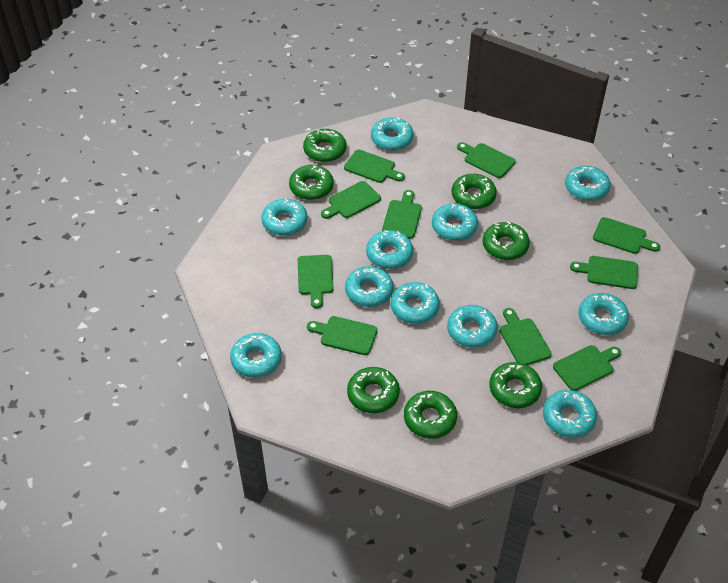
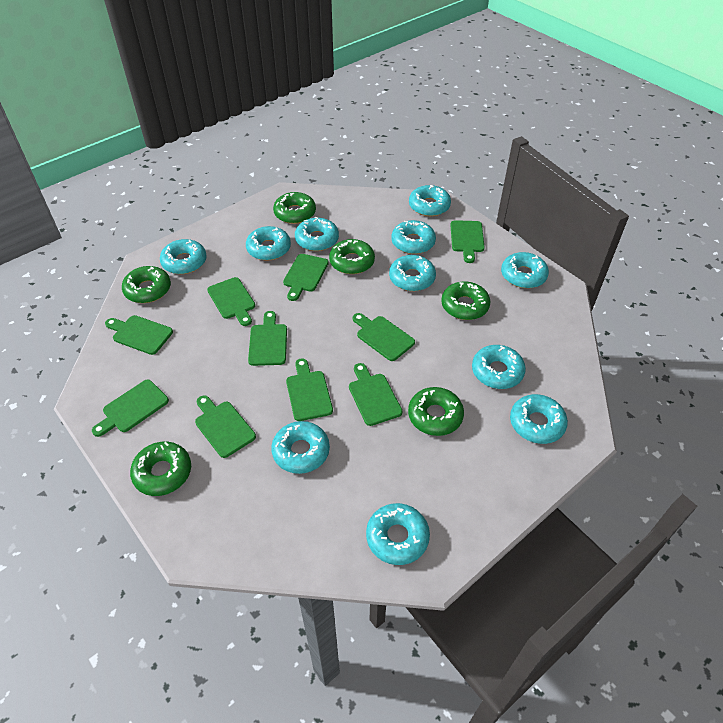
green donut: 7 -> 6

